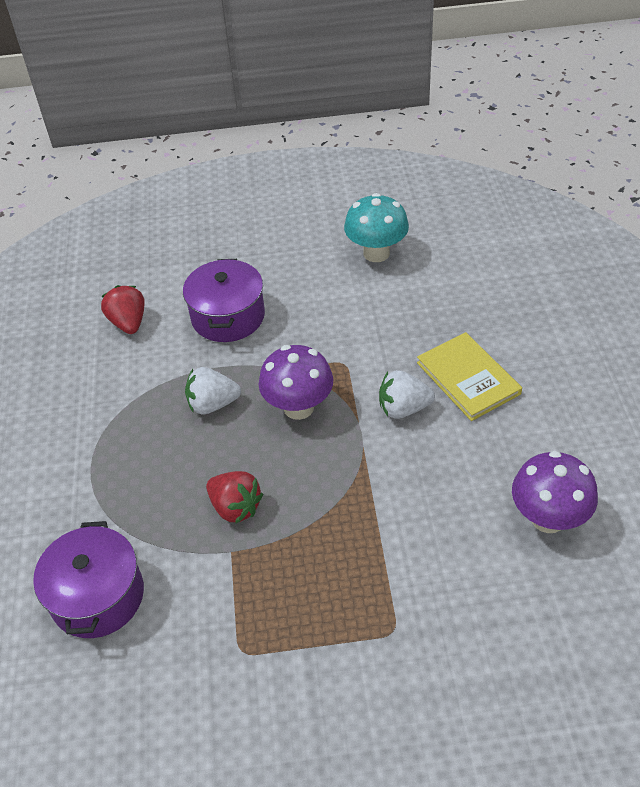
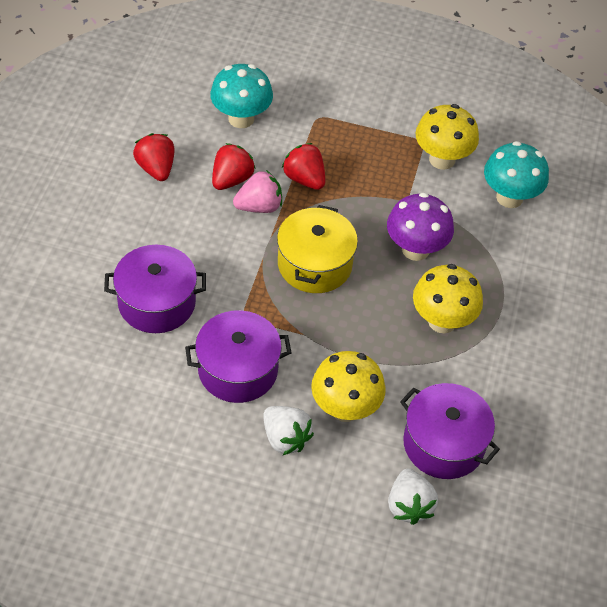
pink strawberry: 0 -> 1
purple mushroom: 2 -> 1
purple pot: 2 -> 3
red strawberry: 2 -> 3
turquoise mushroom: 1 -> 2
yellow book: 1 -> 0
yellow mushroom: 0 -> 3
yellow pot: 0 -> 1

